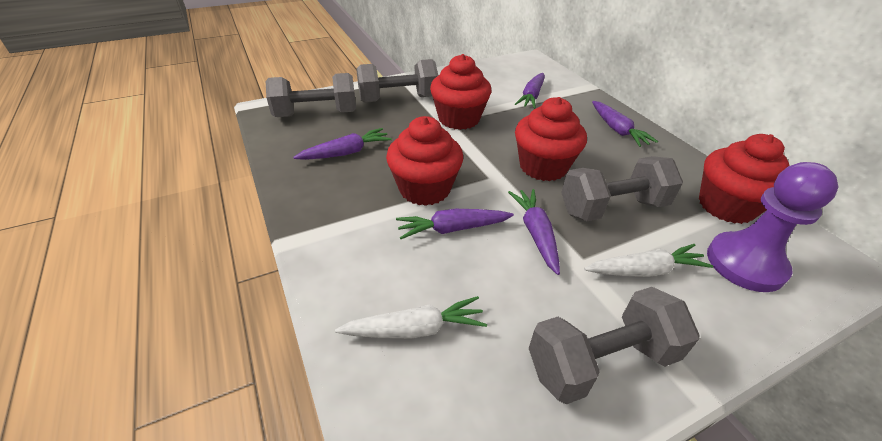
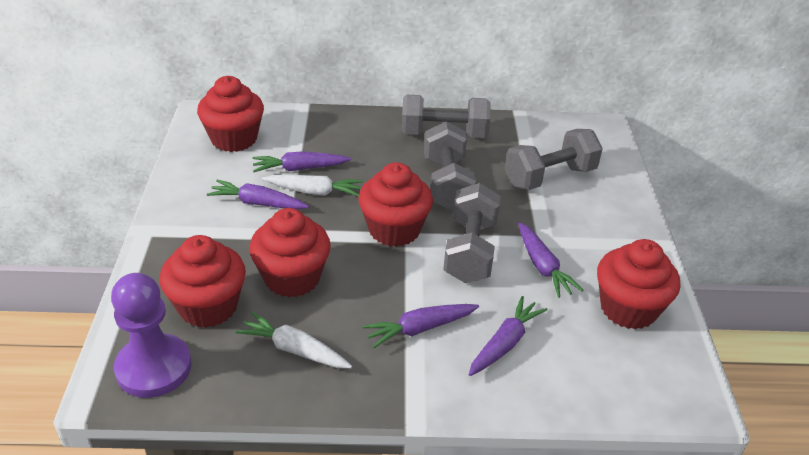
red cupcake: 4 -> 5

